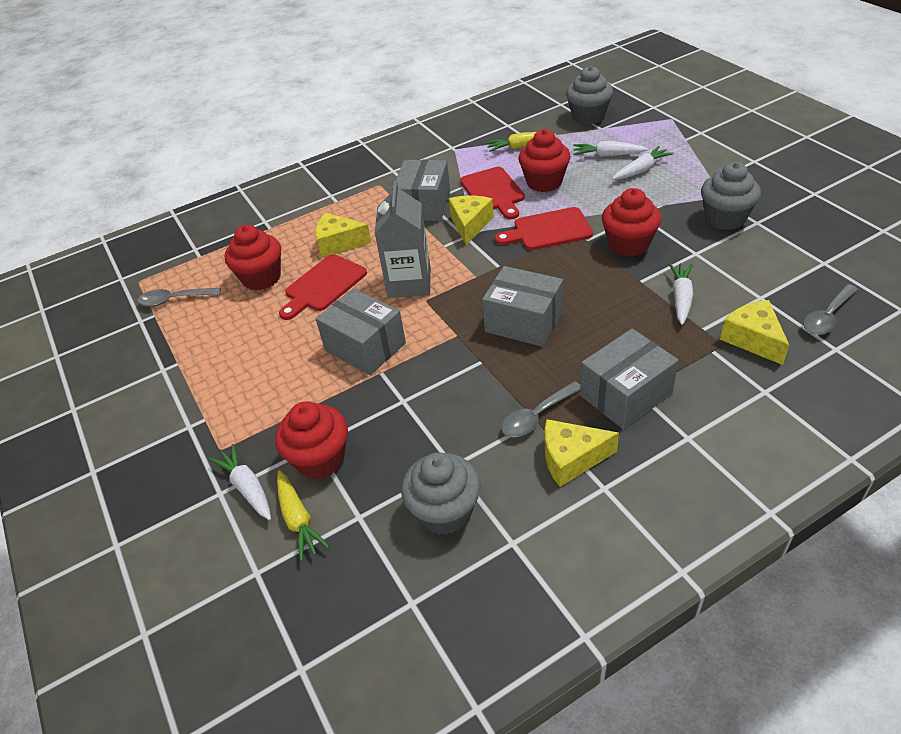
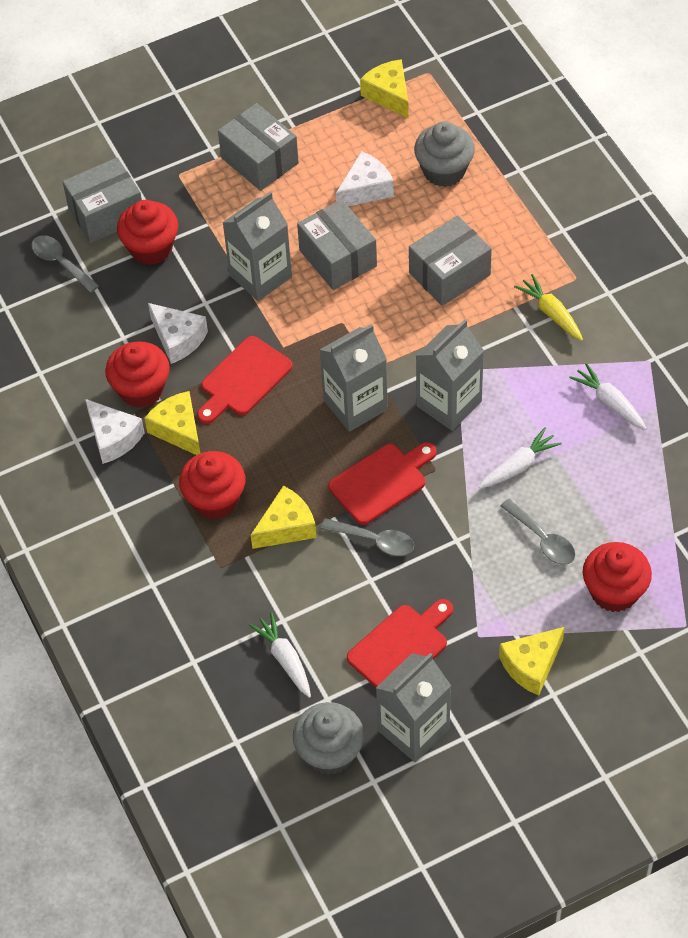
grey carton: 1 -> 4
grey cupcake: 3 -> 2
white carrot: 4 -> 3
white cheese: 0 -> 3
yellow carrot: 2 -> 1

